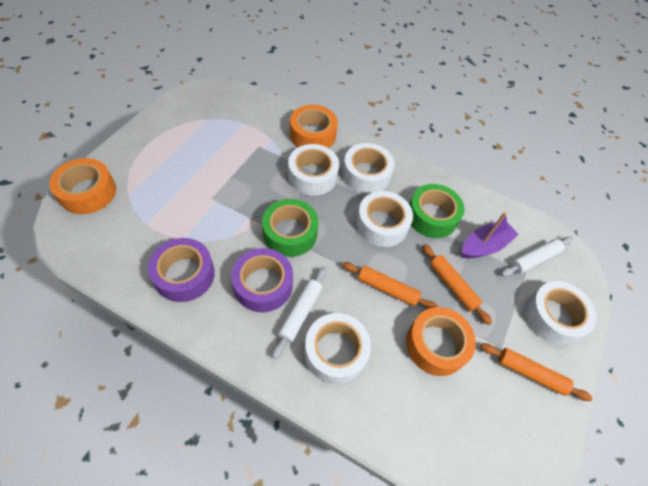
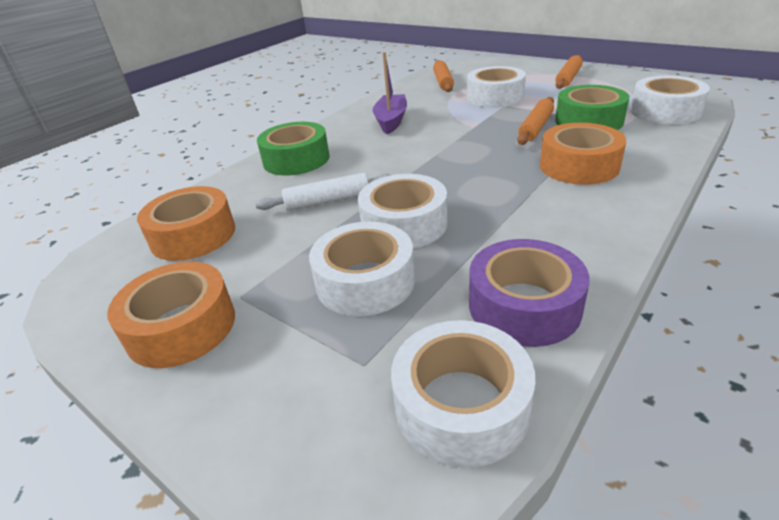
purple tape: 2 -> 1
white rolling pin: 2 -> 1

